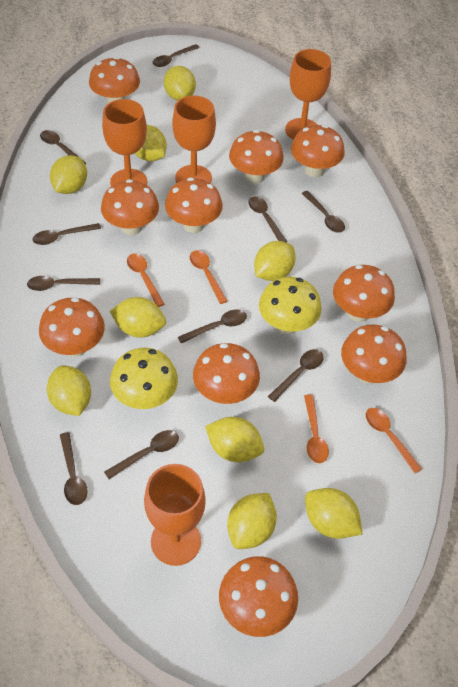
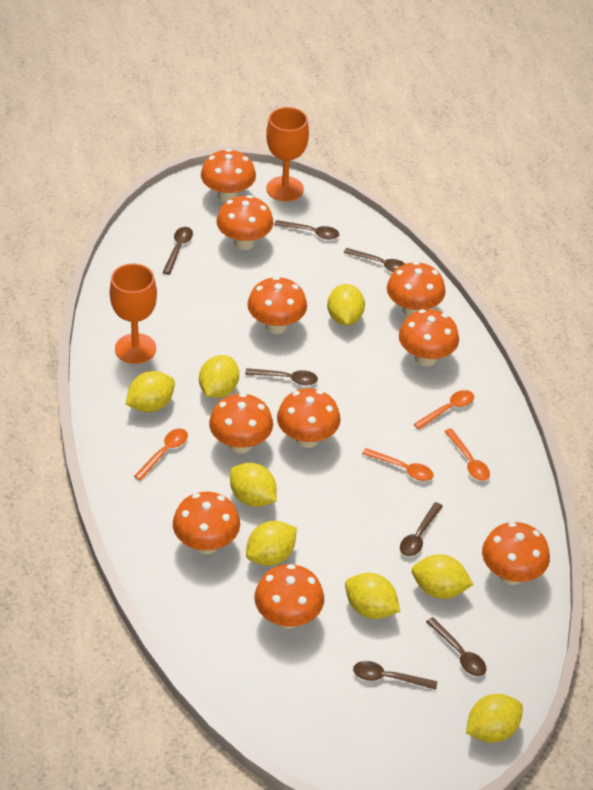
brown spoon: 10 -> 7
orange goblet: 4 -> 2
yellow lemon: 9 -> 8
yellow mushroom: 2 -> 0

